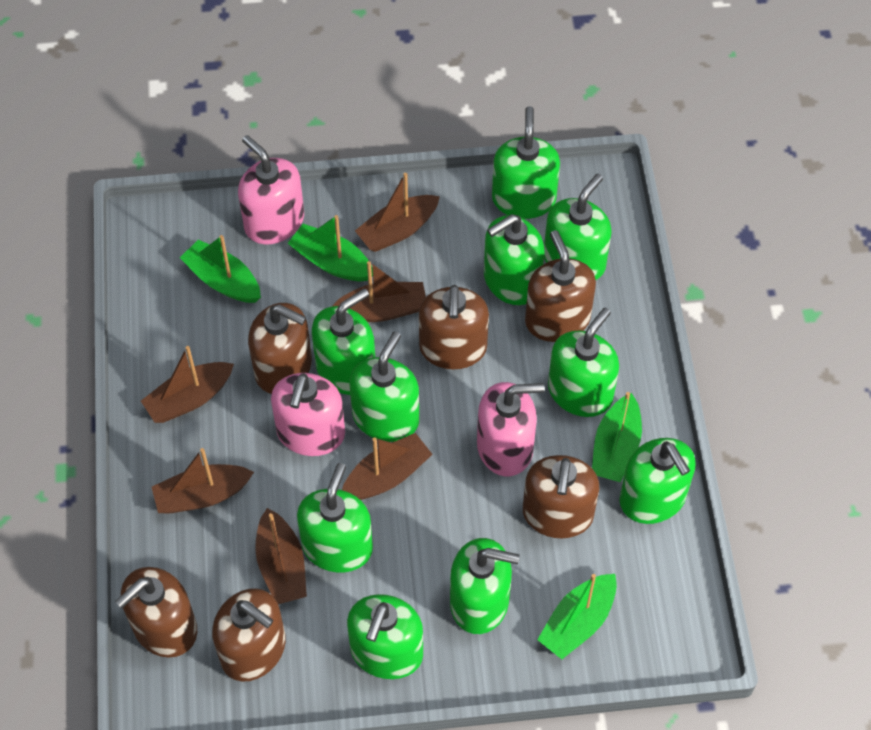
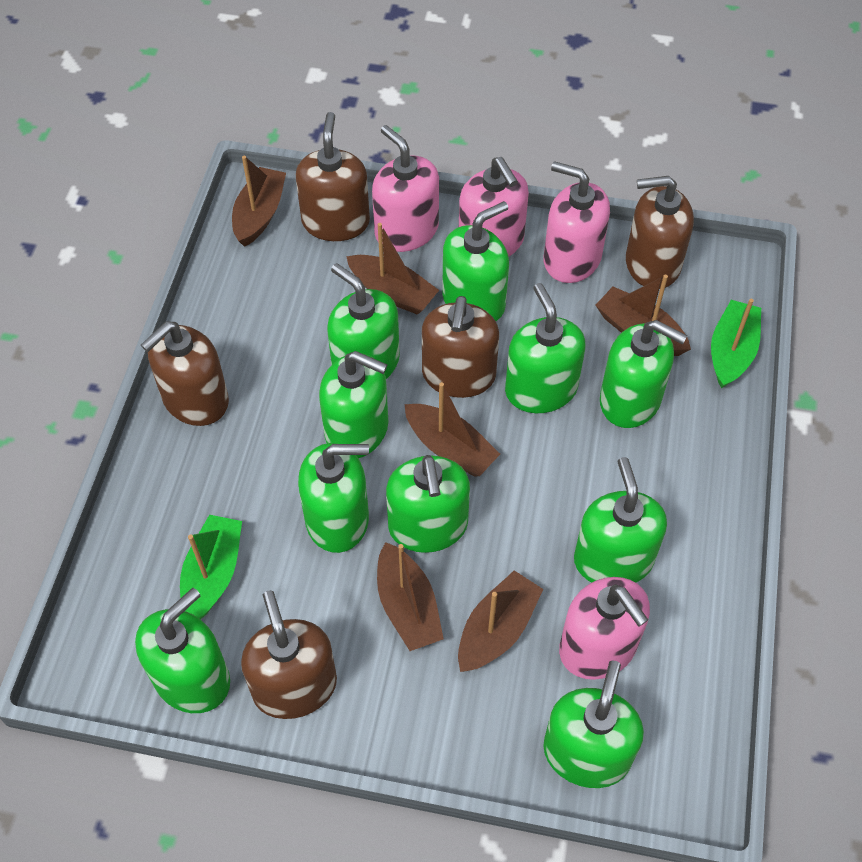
brown soap dispenser: 6 -> 5
green boat: 4 -> 2
pink soap dispenser: 3 -> 4

